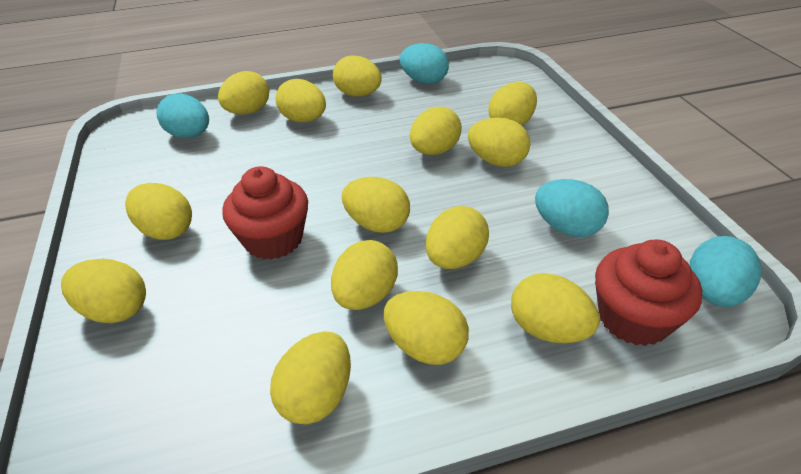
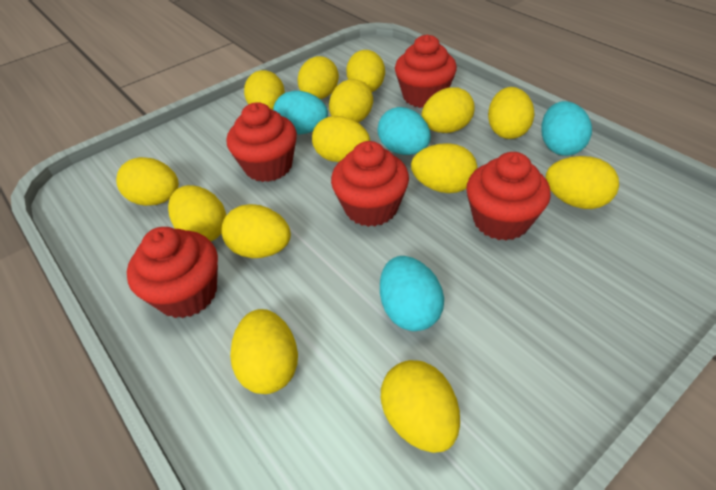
red cupcake: 2 -> 5

